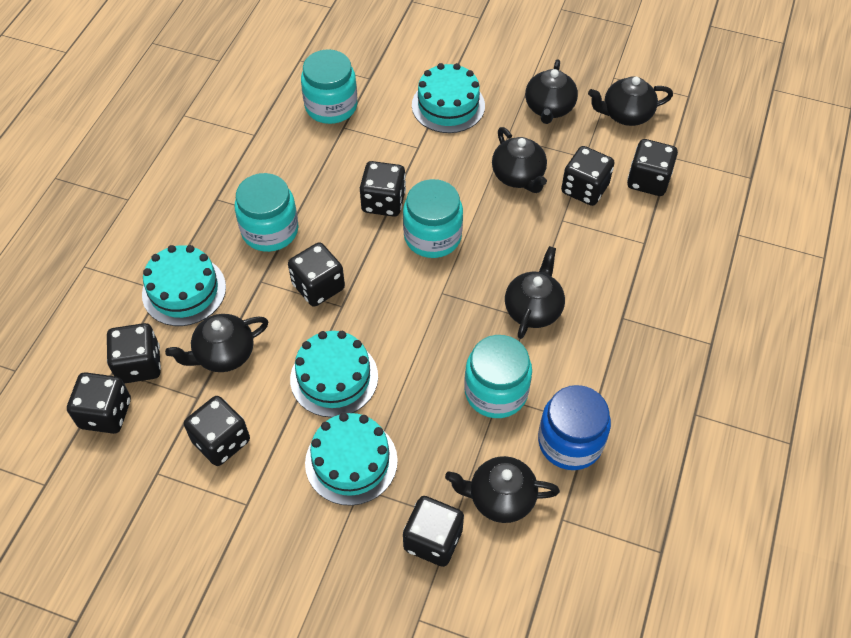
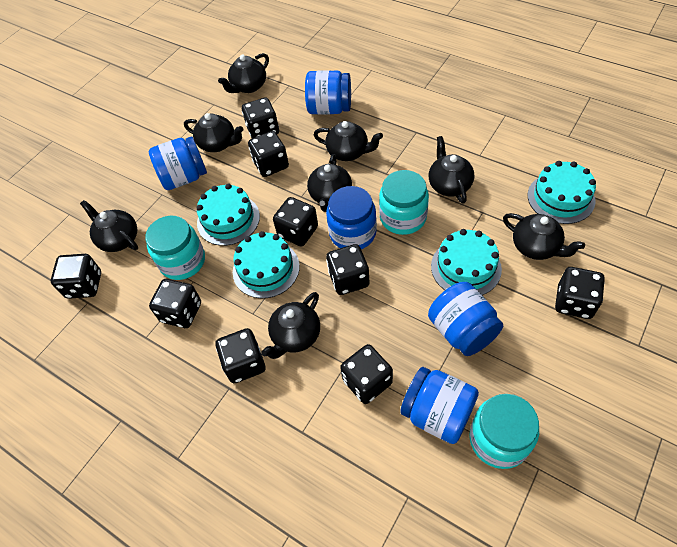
black dice: 8 -> 9
black teapot: 6 -> 8
blue jar: 1 -> 5
turquoise jar: 4 -> 3

